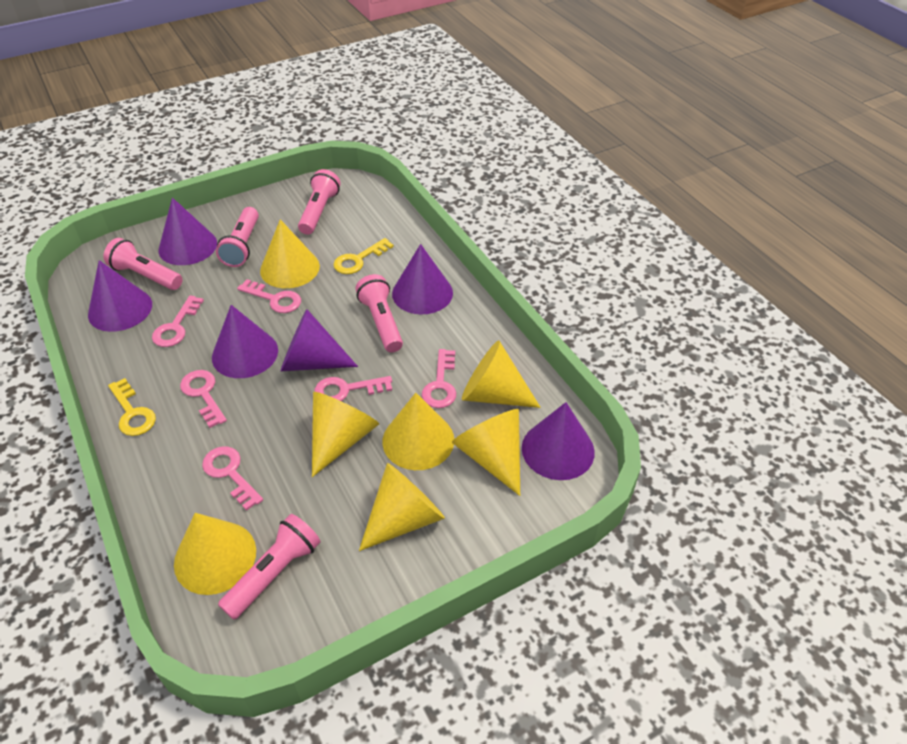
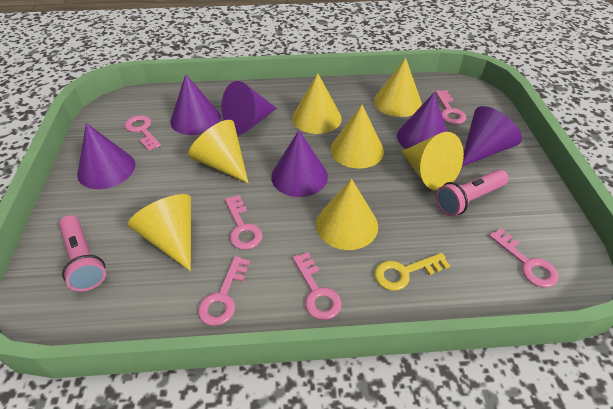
pink flashlight: 5 -> 2
yellow key: 2 -> 1

